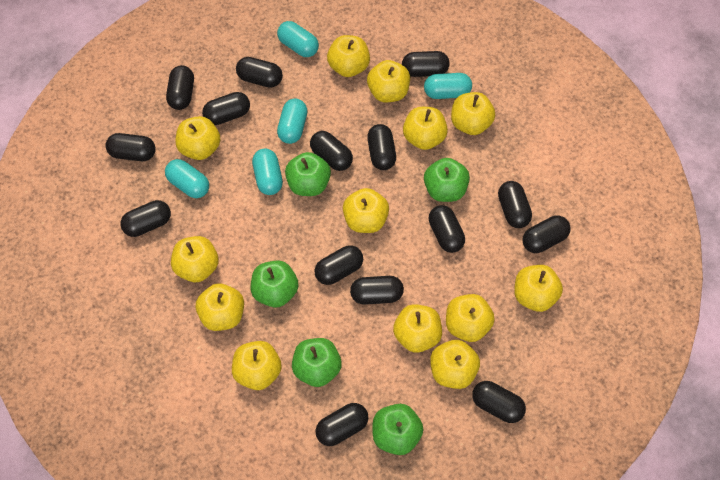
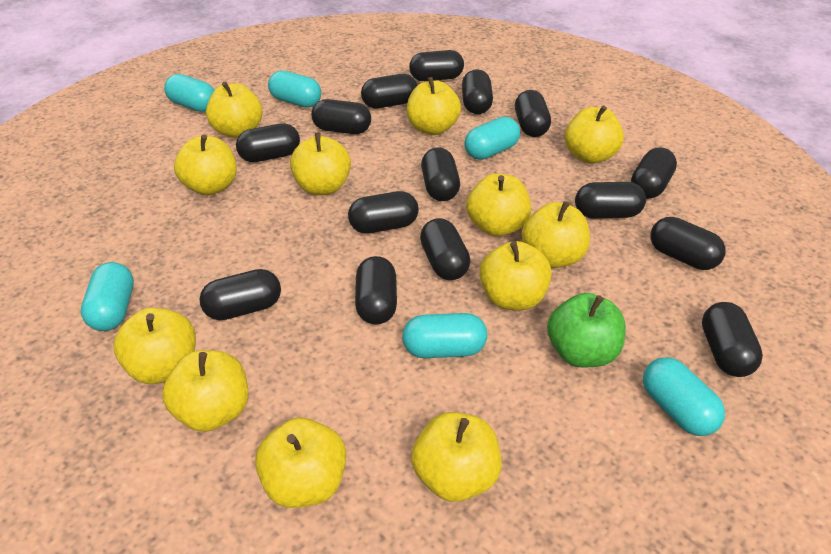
green apple: 5 -> 1
turquoise capsule: 5 -> 6
yellow apple: 13 -> 12

